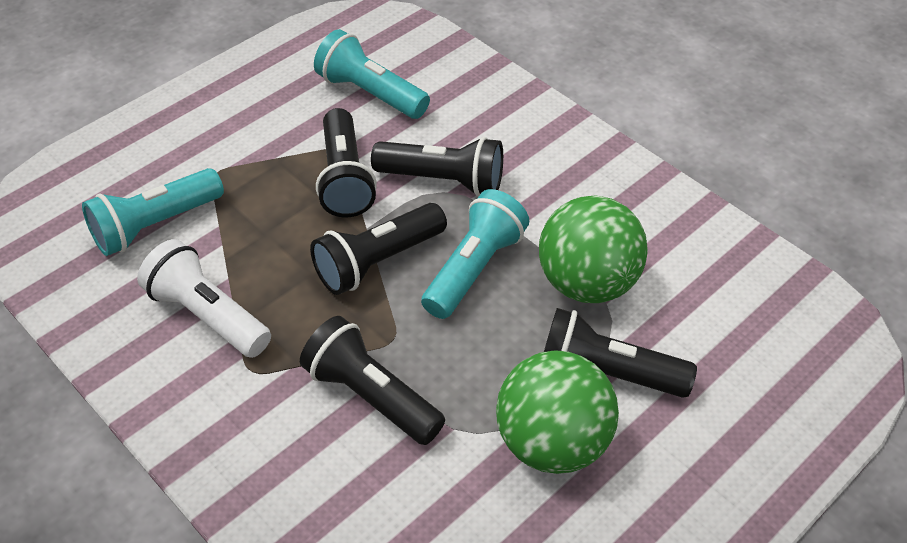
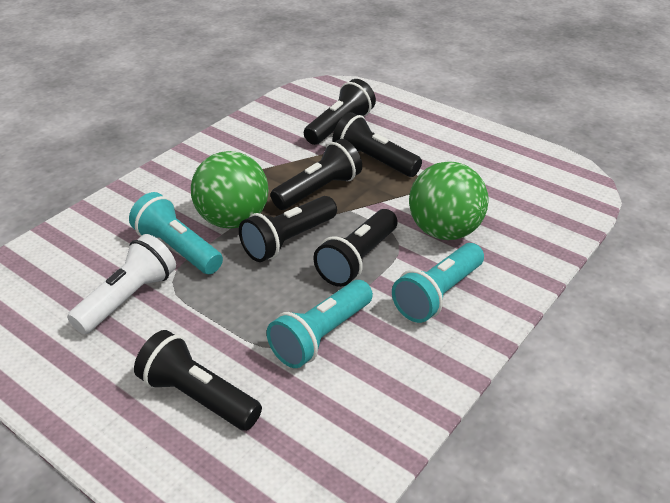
black flashlight: 5 -> 6

